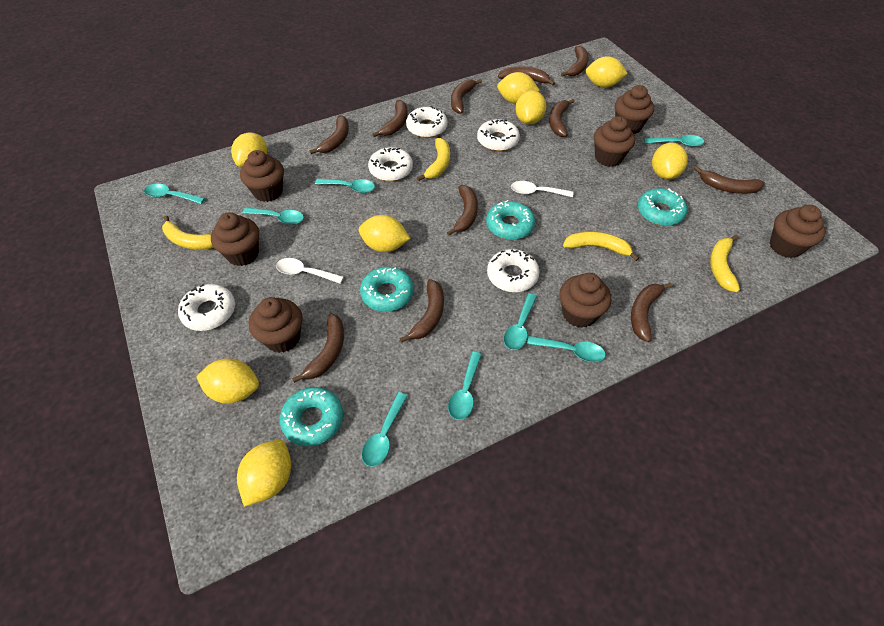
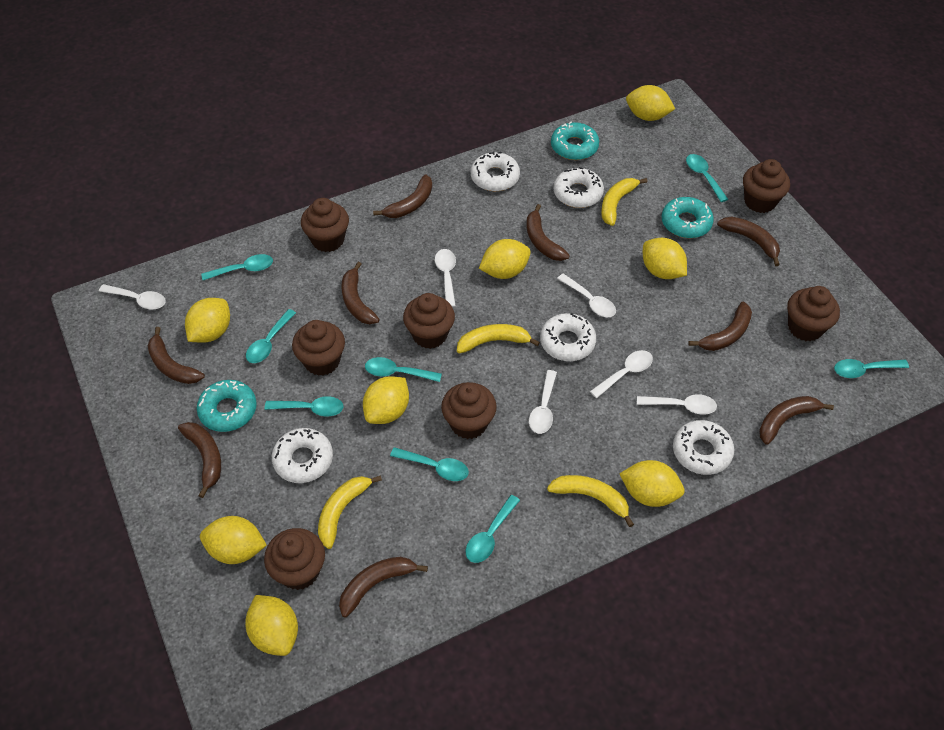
brown banana: 11 -> 9
turquoise donut: 4 -> 3
white spoon: 2 -> 6

